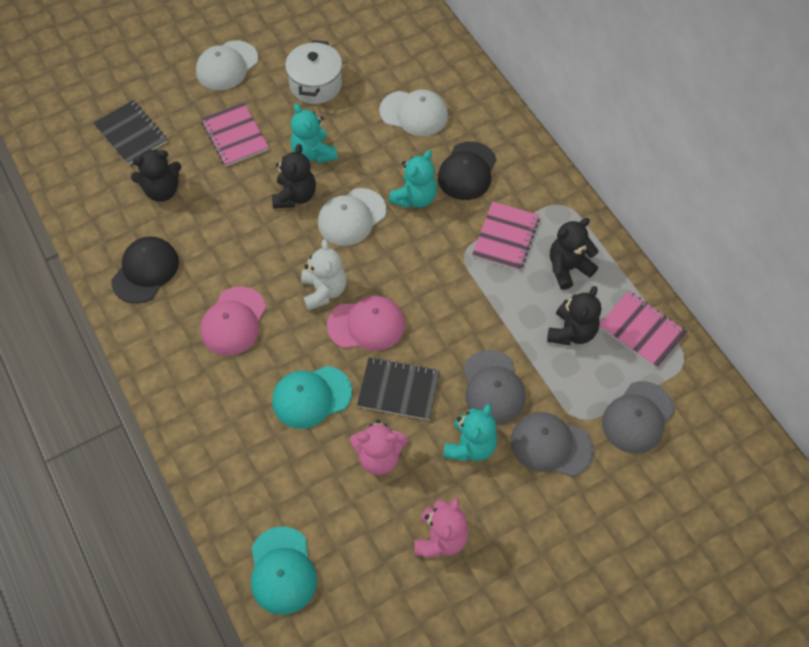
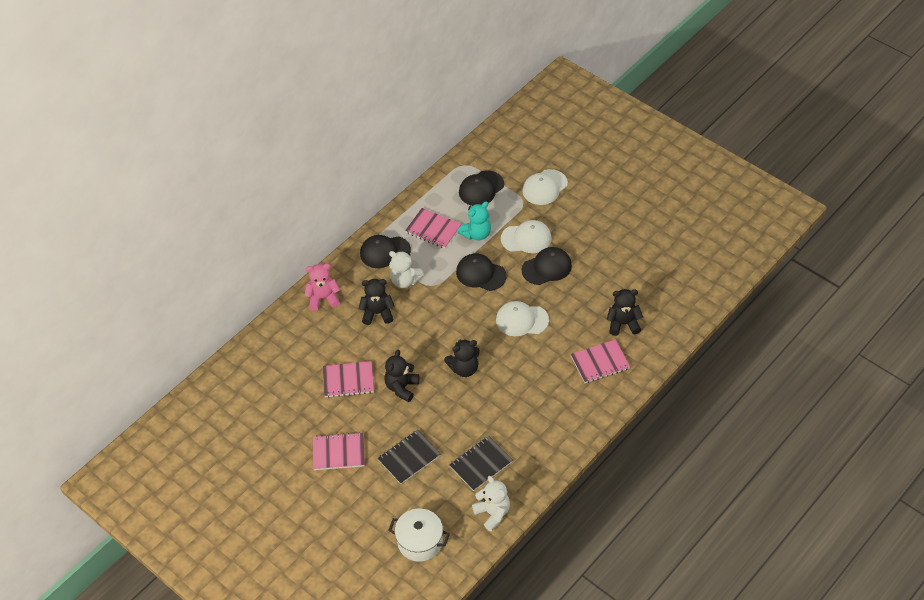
black cap: 2 -> 4
grey cap: 3 -> 0
pink cap: 2 -> 0
pink notebook: 3 -> 4
pink teddy bear: 2 -> 1
turquoise cap: 2 -> 0
turquoise teddy bear: 3 -> 1
white teddy bear: 1 -> 2

